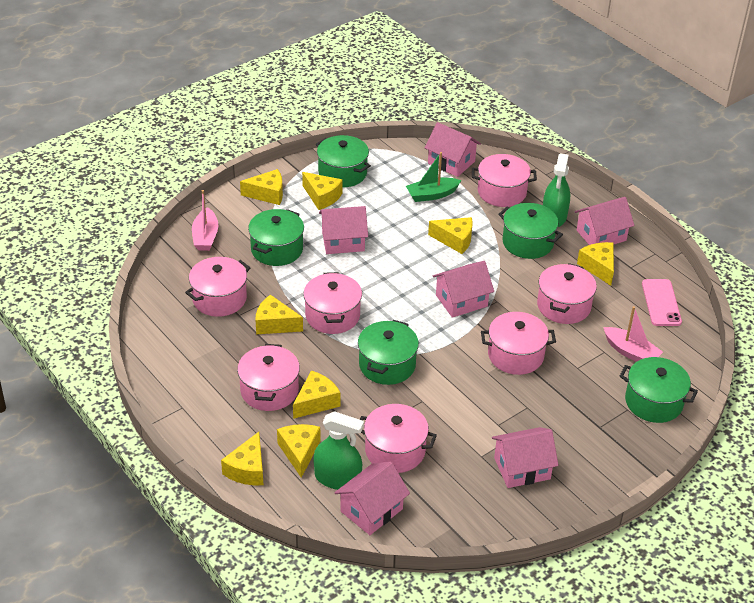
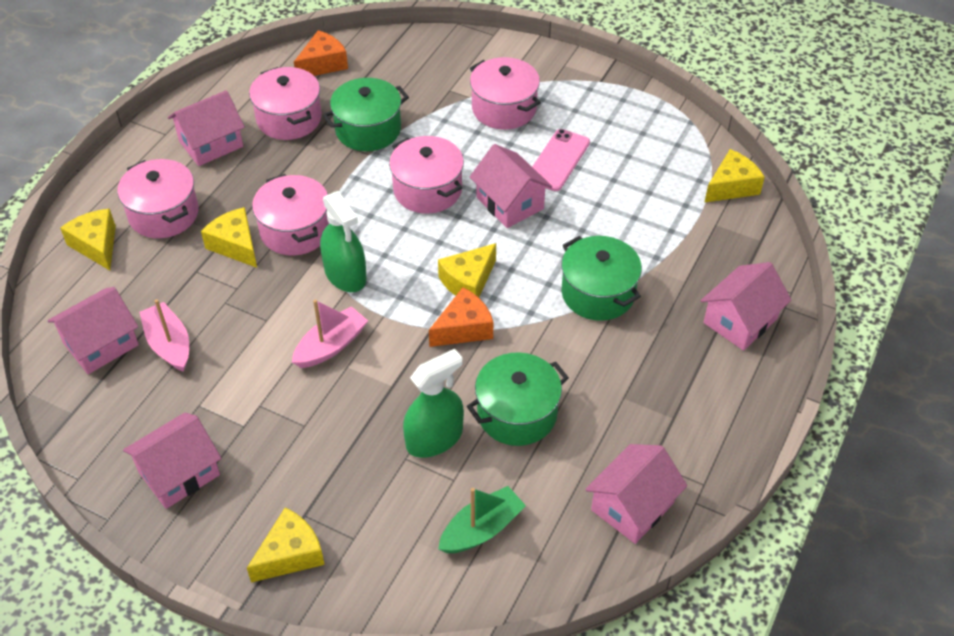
green pot: 5 -> 3
orange cheese: 0 -> 2
pink pot: 7 -> 5
yellow cheese: 8 -> 5

